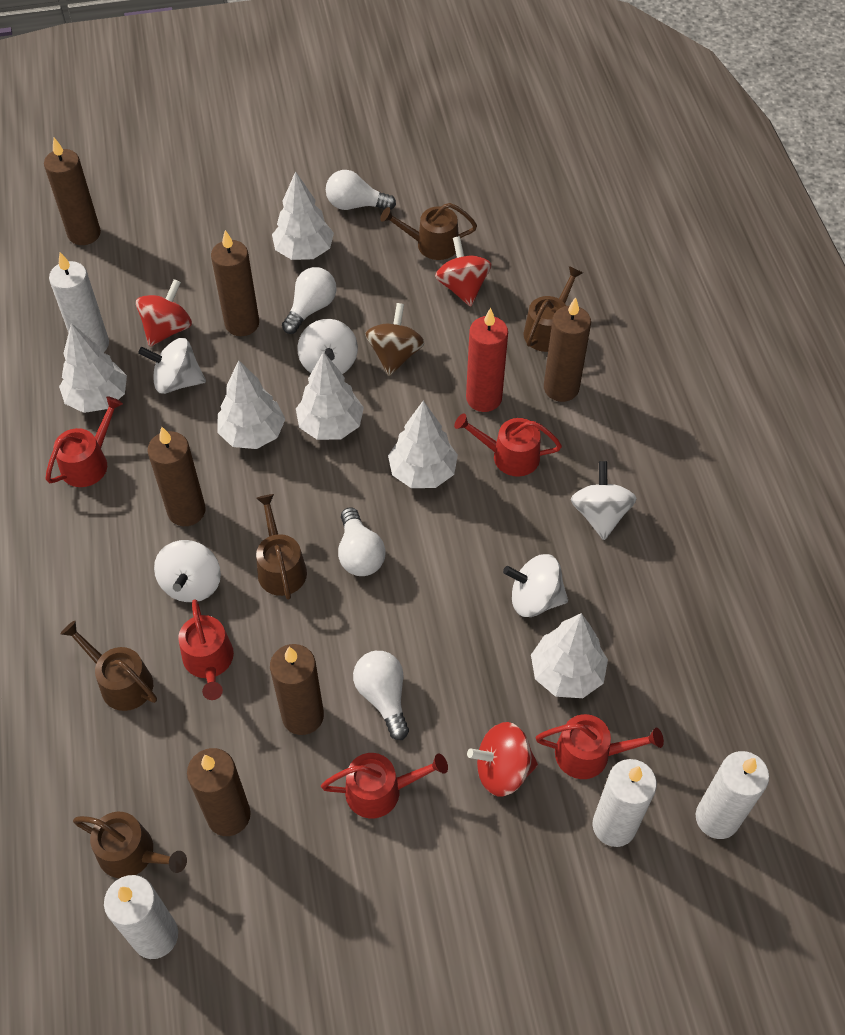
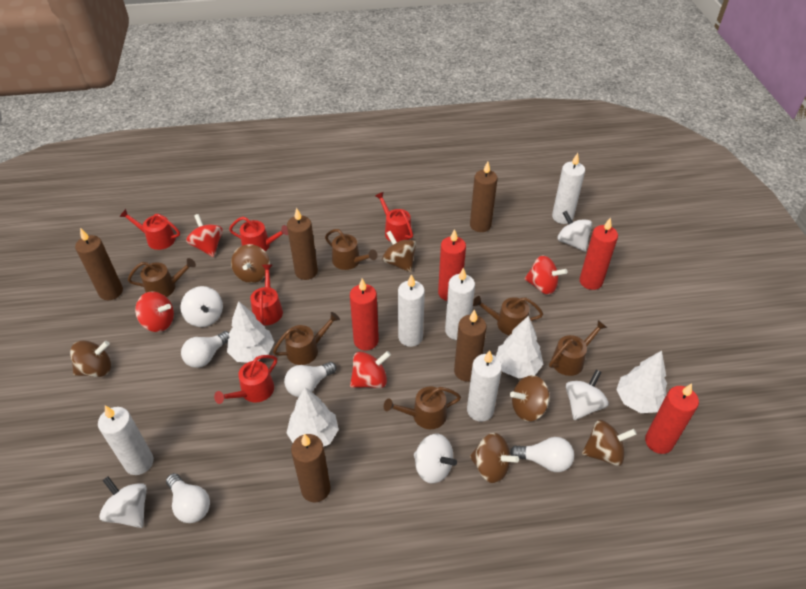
brown candle: 6 -> 5
brown spinning top: 1 -> 6
brown watering can: 5 -> 6
red candle: 1 -> 4
red spinning top: 3 -> 4
white candle: 4 -> 5
white tree: 6 -> 4

